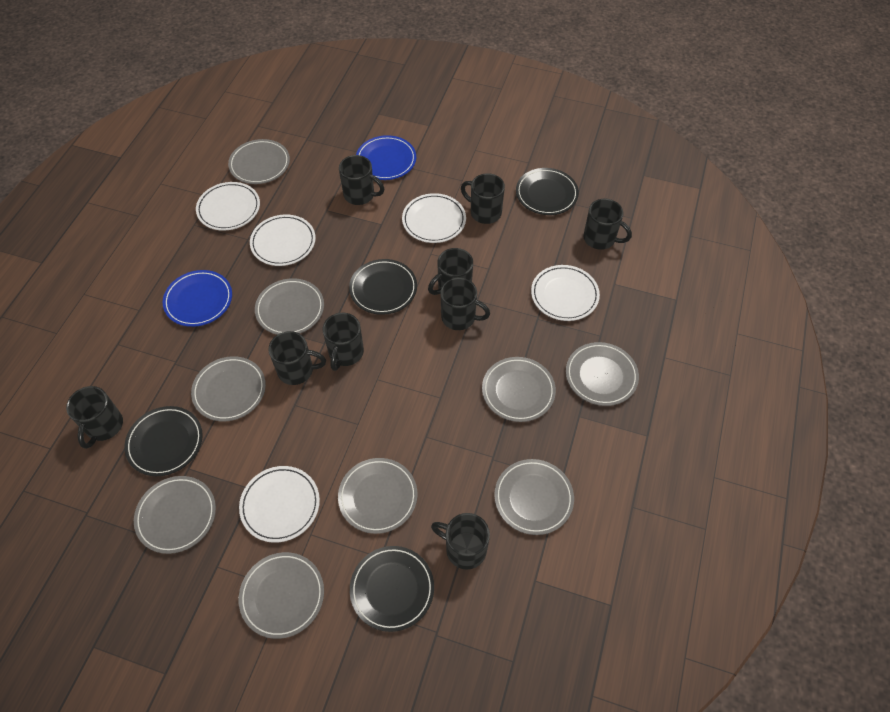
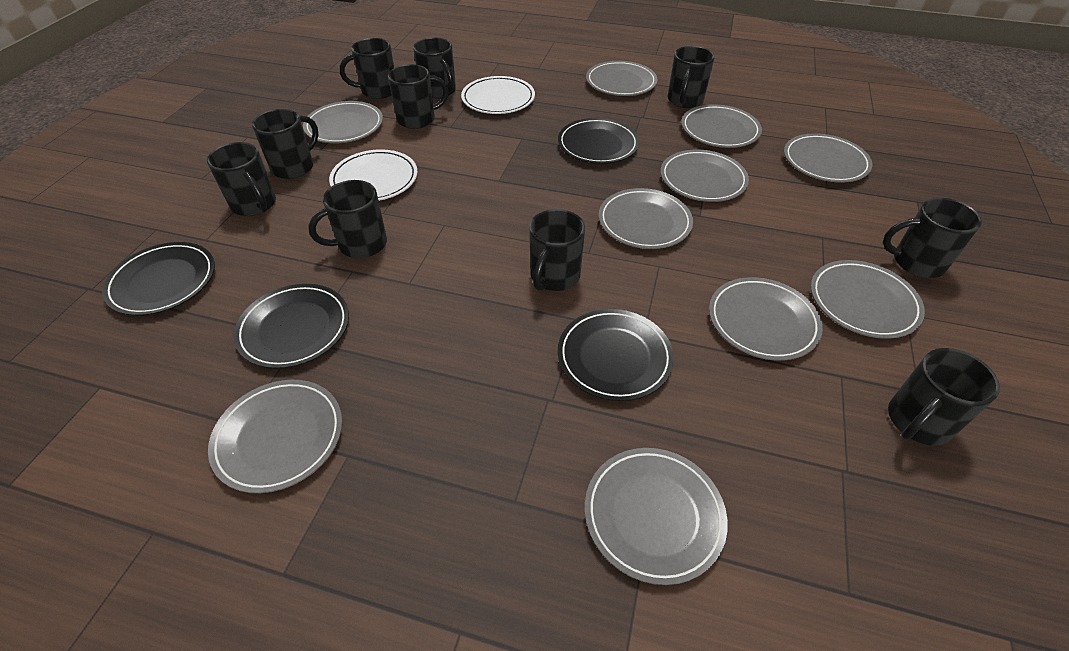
black mug: 9 -> 10
blue plate: 2 -> 0
grey plate: 9 -> 10
white plate: 5 -> 2

